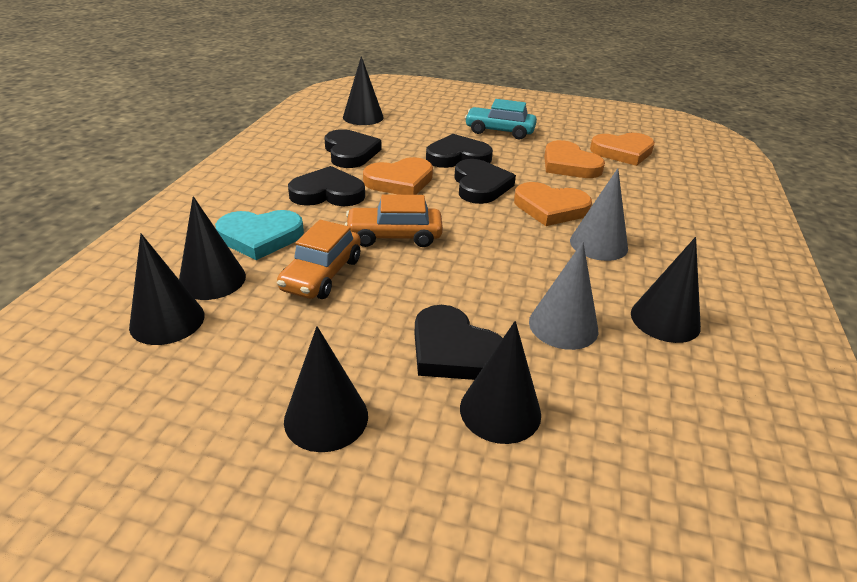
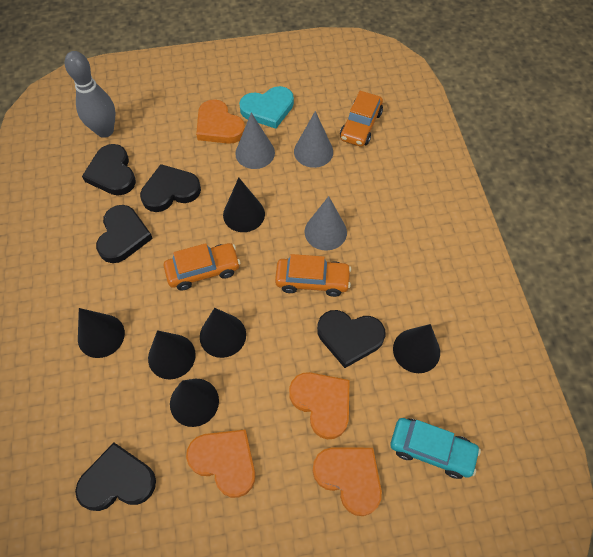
grey bowling pin: 0 -> 1
grey cone: 2 -> 3
orange car: 2 -> 3

